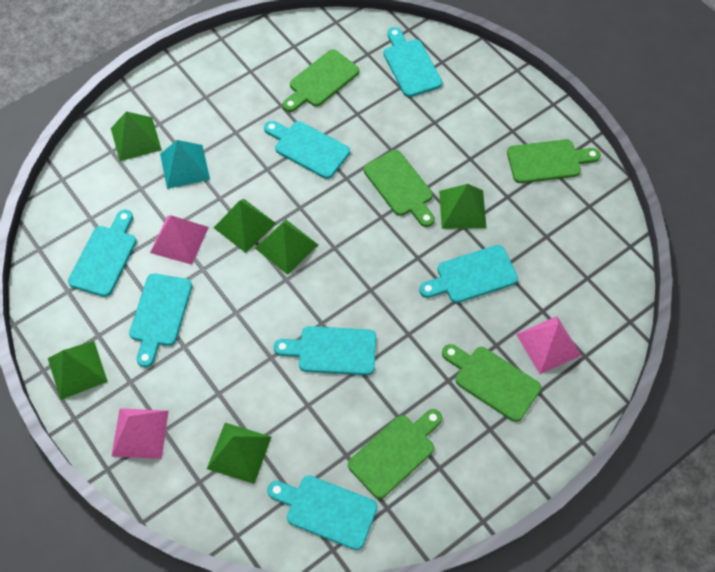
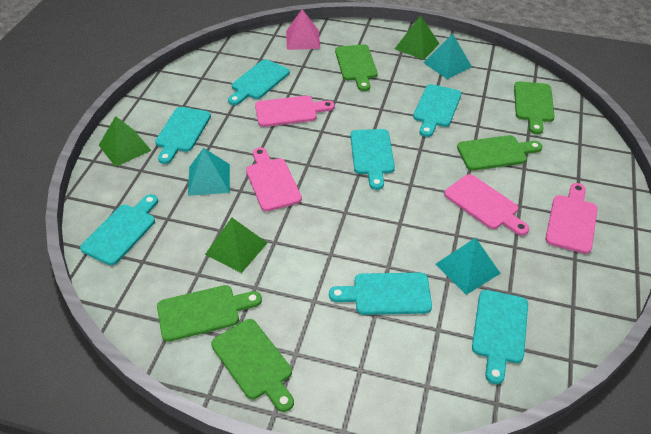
green pyramid: 6 -> 3
pink cutting board: 0 -> 4
pink pyramid: 3 -> 1
turquoise pyramid: 1 -> 3

